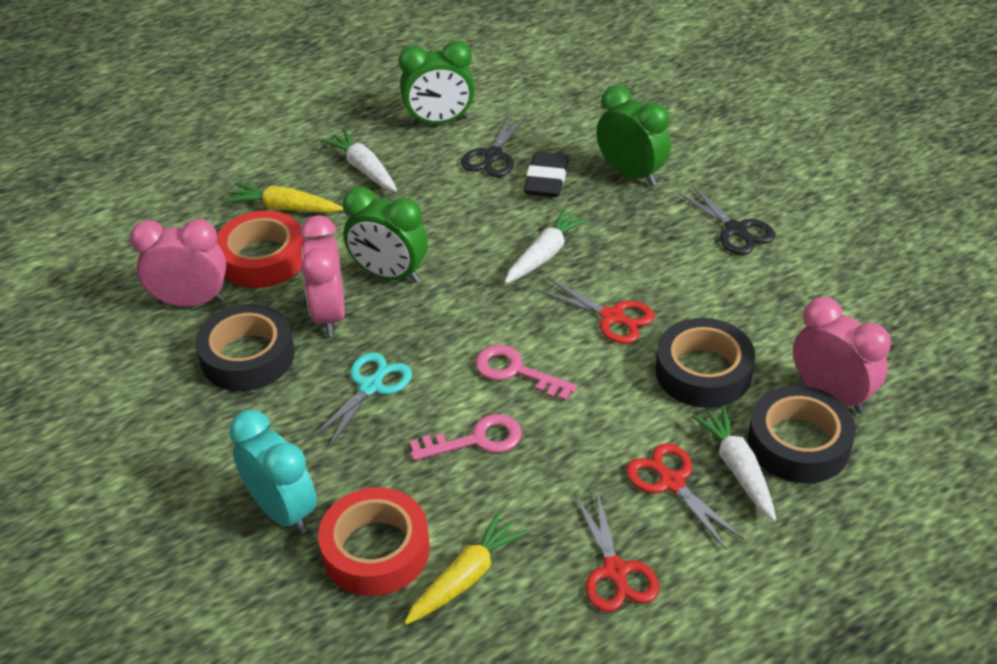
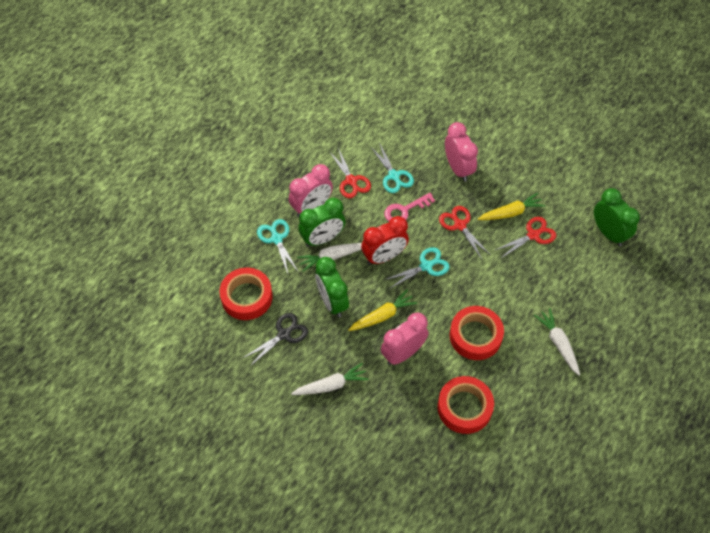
black eraser: 1 -> 0
black scissors: 2 -> 1
black tape: 3 -> 0
pink key: 2 -> 1
red clock: 0 -> 1
red tape: 2 -> 3
turquoise clock: 1 -> 0
turquoise scissors: 1 -> 3

